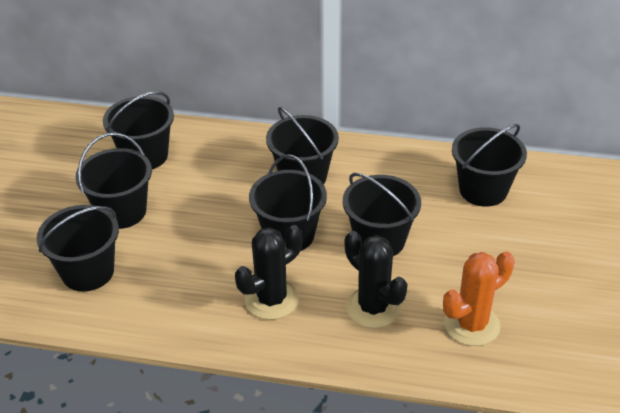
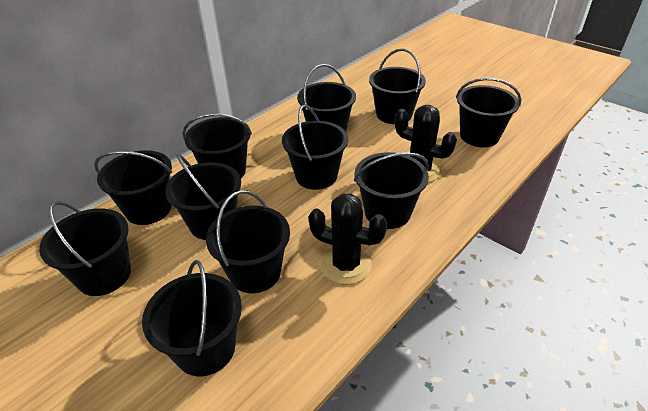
black bucket: 7 -> 11
orange cactus: 1 -> 0

